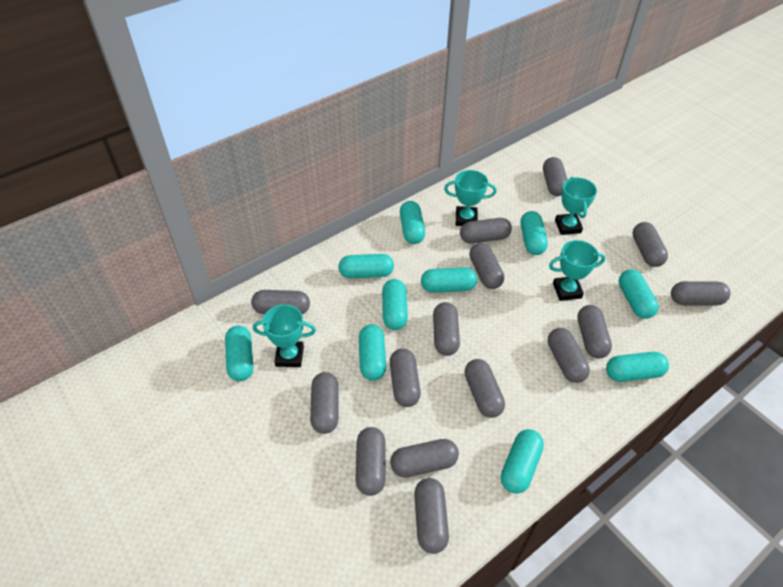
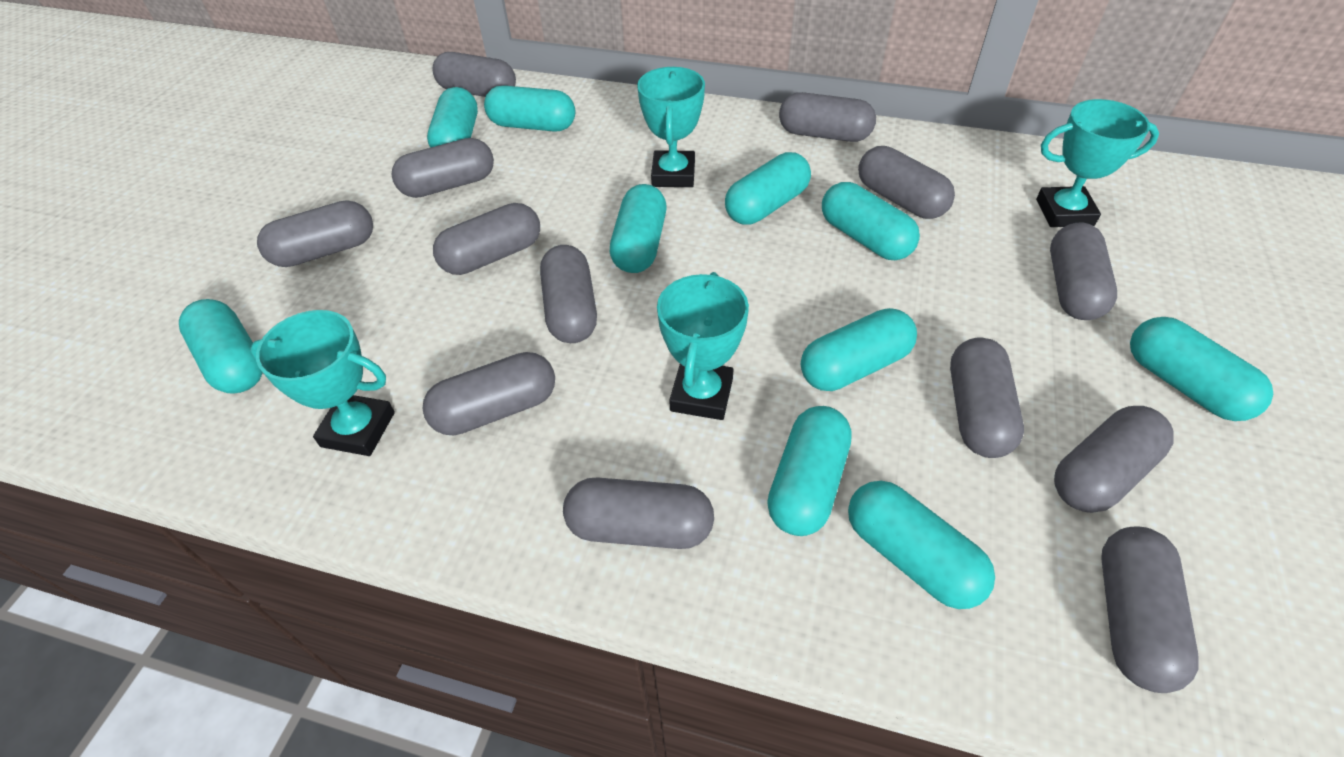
grey capsule: 15 -> 13

